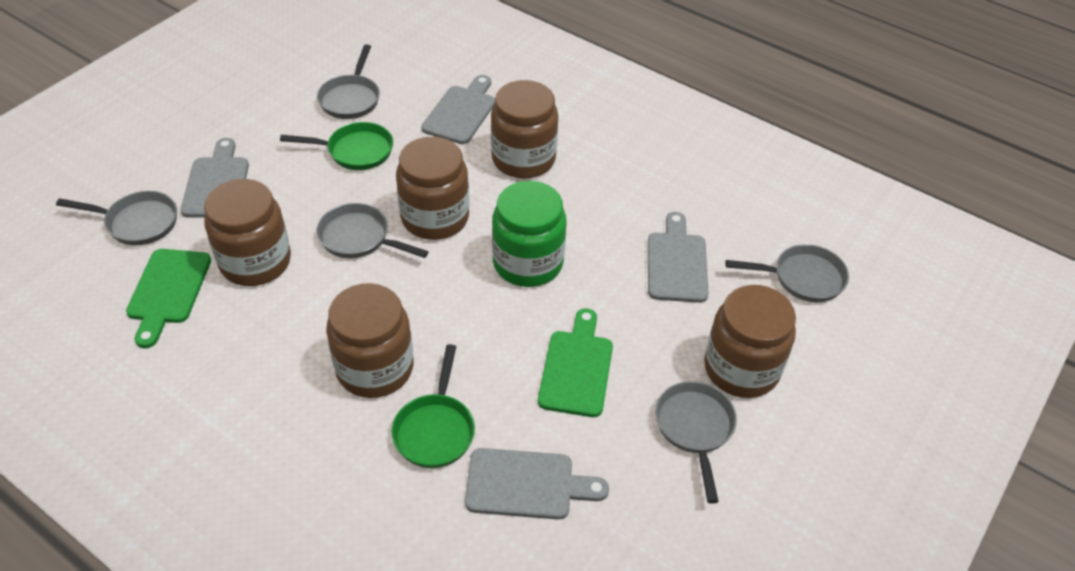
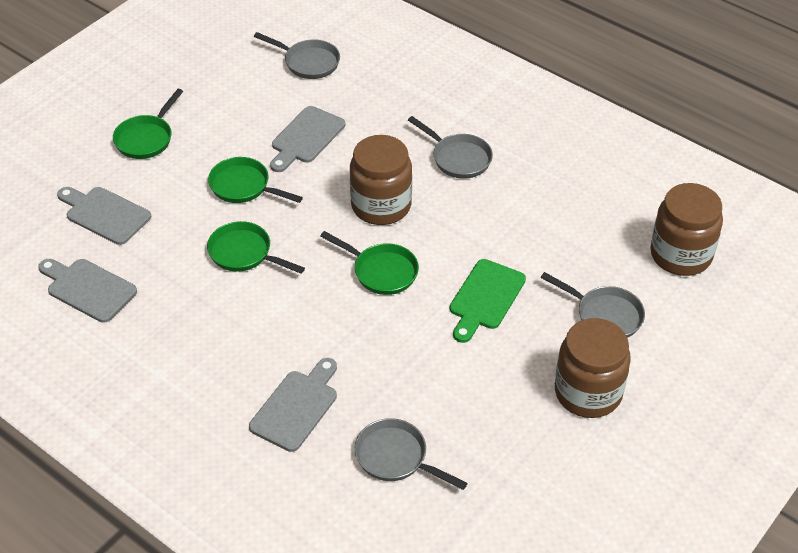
brown jar: 5 -> 3
green cutting board: 2 -> 1
green jar: 1 -> 0
green pan: 2 -> 4
grey pan: 5 -> 4

